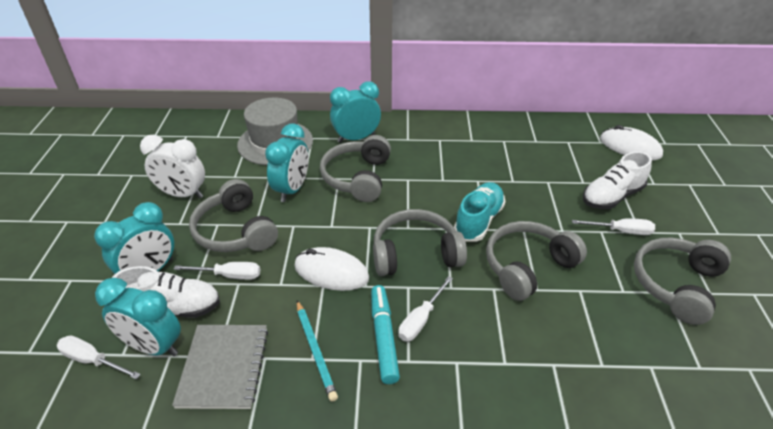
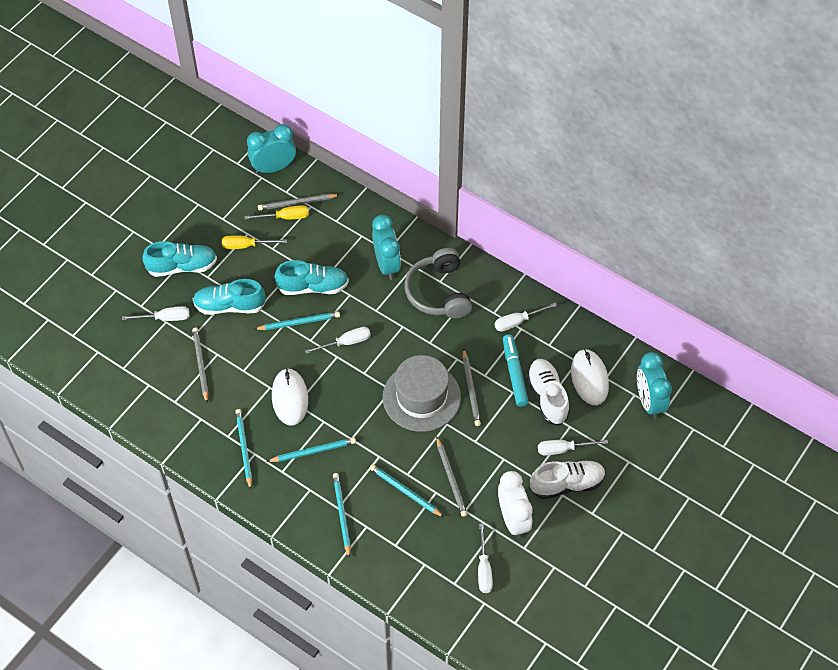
grey headphones: 5 -> 1
grey notebook: 1 -> 0
grey pencil: 0 -> 4
turquoise clock: 4 -> 3
turquoise pencil: 1 -> 5
turquoise shoe: 1 -> 3
white screwdriver: 4 -> 5
yellow screwdriver: 0 -> 2

